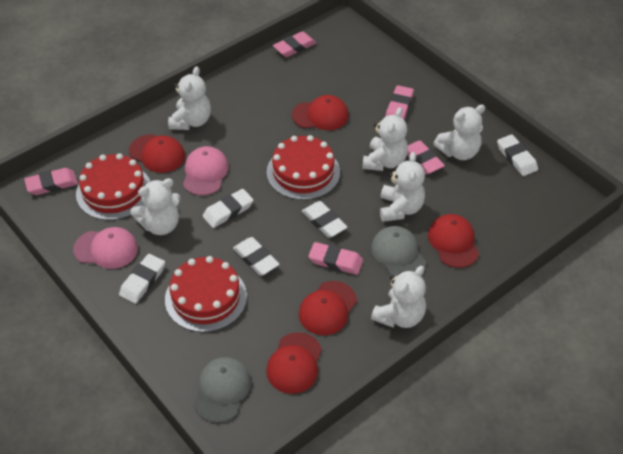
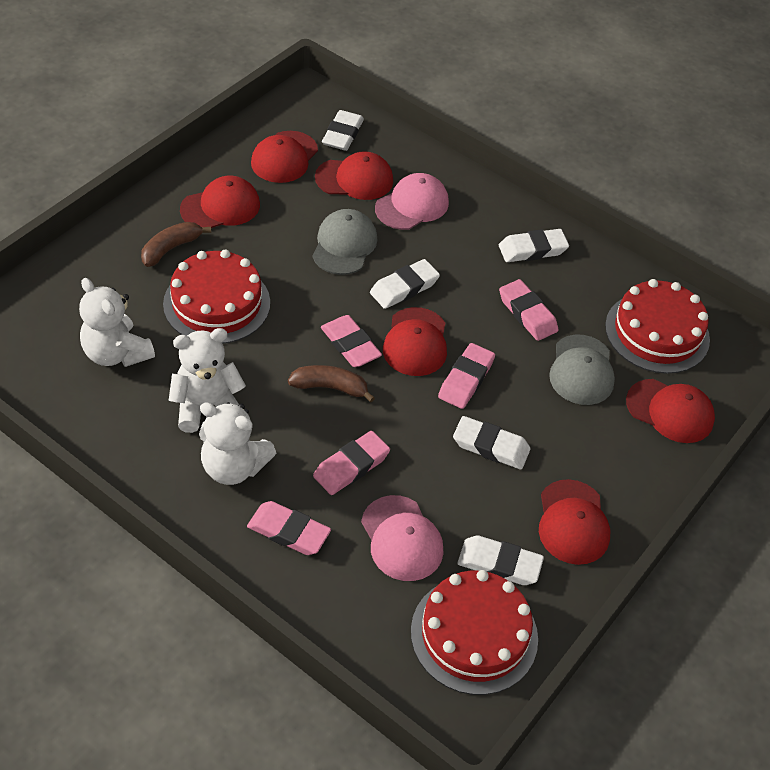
brown banana: 0 -> 2
red cap: 5 -> 6
white teddy bear: 6 -> 3

